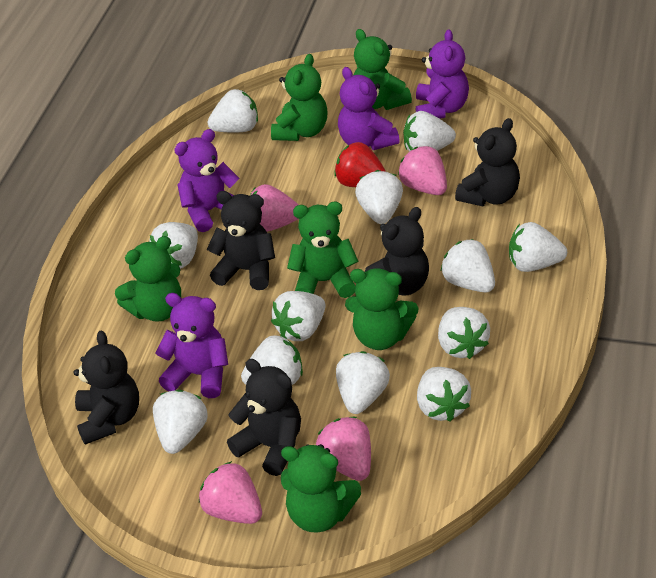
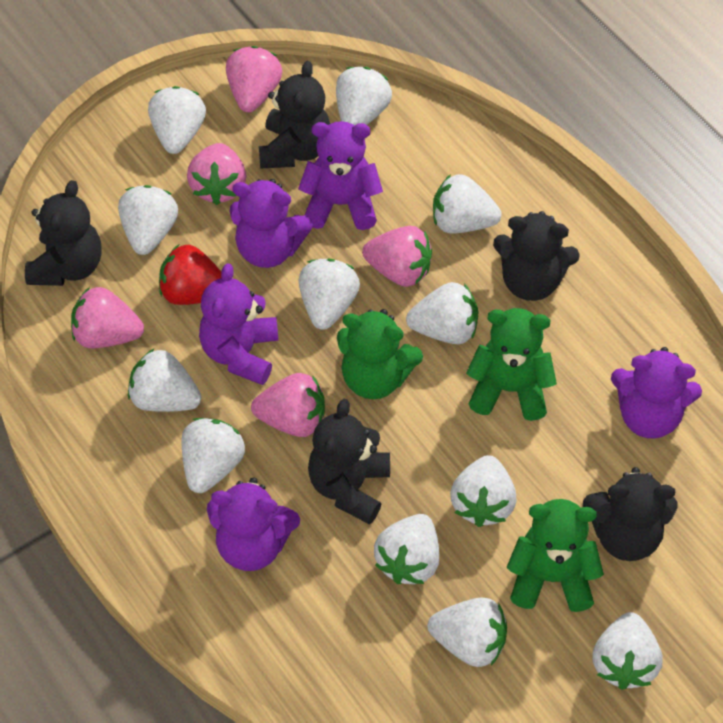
green teddy bear: 6 -> 3
pink strawberry: 4 -> 5
purple teddy bear: 4 -> 5

